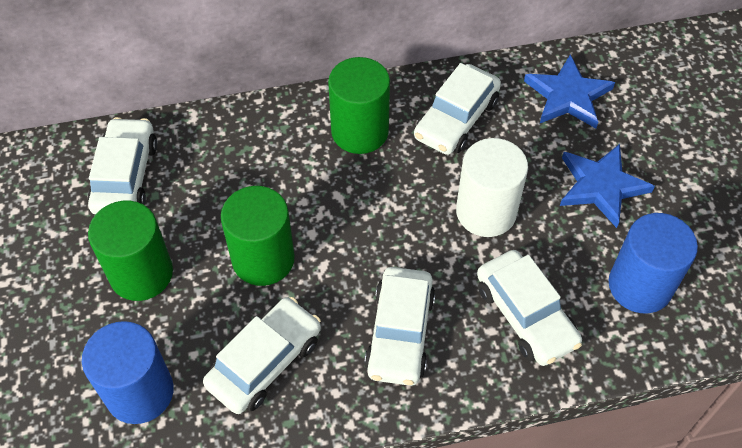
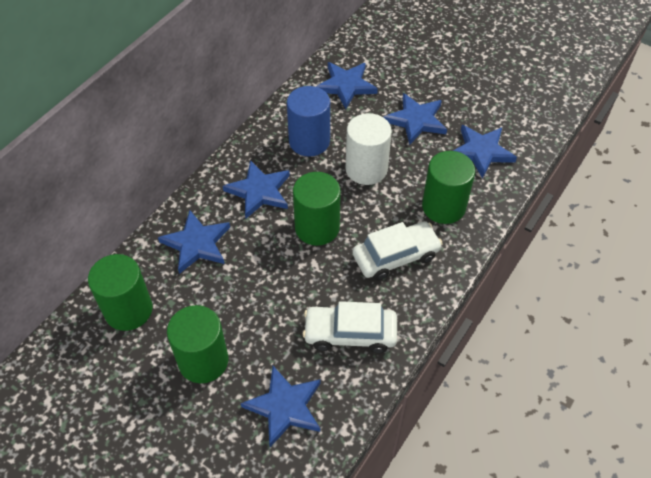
blue cylinder: 2 -> 1
blue star: 2 -> 6
green cylinder: 3 -> 4
white car: 5 -> 2

